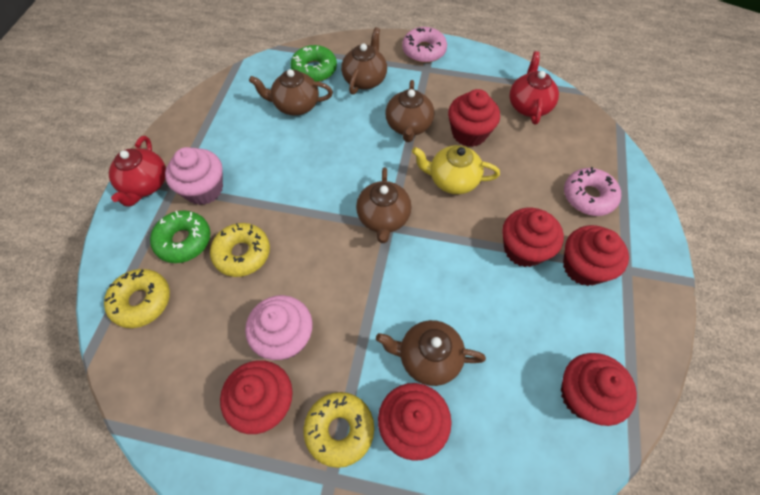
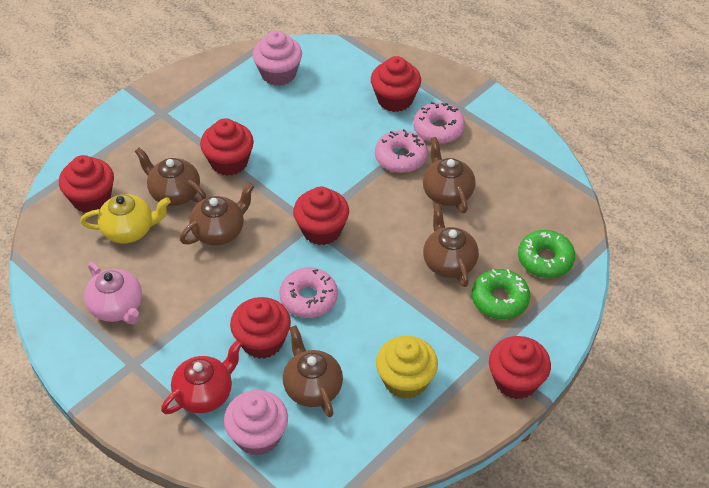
pink donut: 2 -> 3
pink teapot: 0 -> 1
red teapot: 2 -> 1
yellow cupcake: 0 -> 1
yellow donut: 3 -> 0

